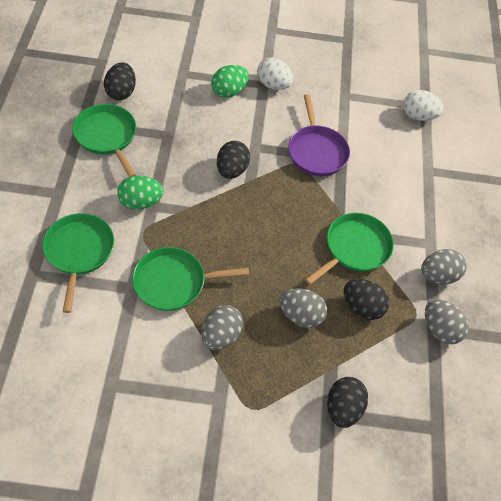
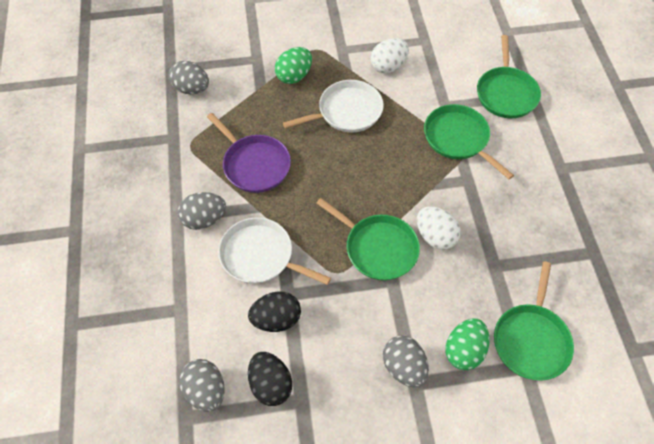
black egg: 4 -> 2
white pan: 0 -> 2

